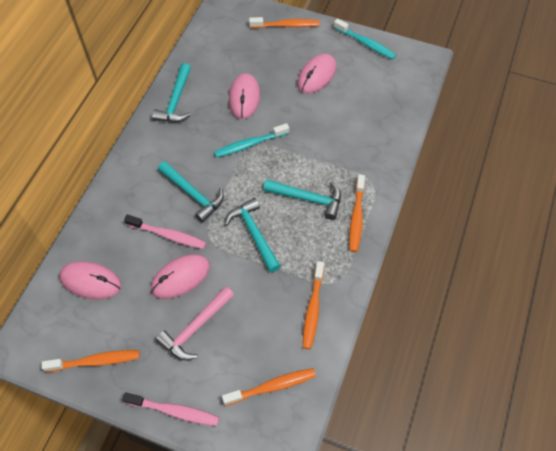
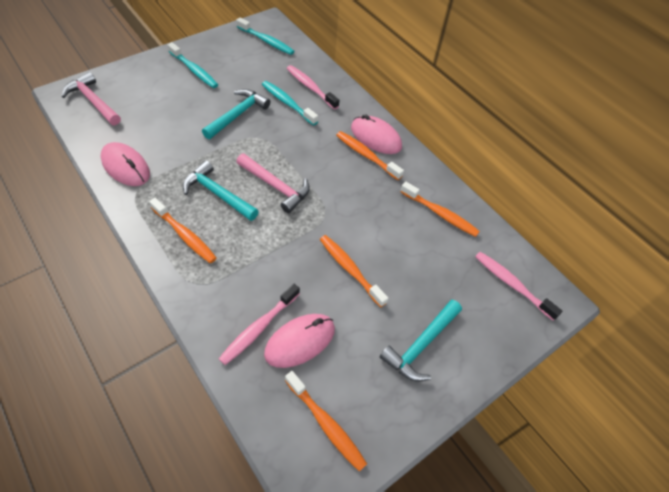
pink hammer: 1 -> 2
pink mouse: 4 -> 3
pink toothbrush: 2 -> 3
turquoise hammer: 4 -> 3
turquoise toothbrush: 2 -> 3

